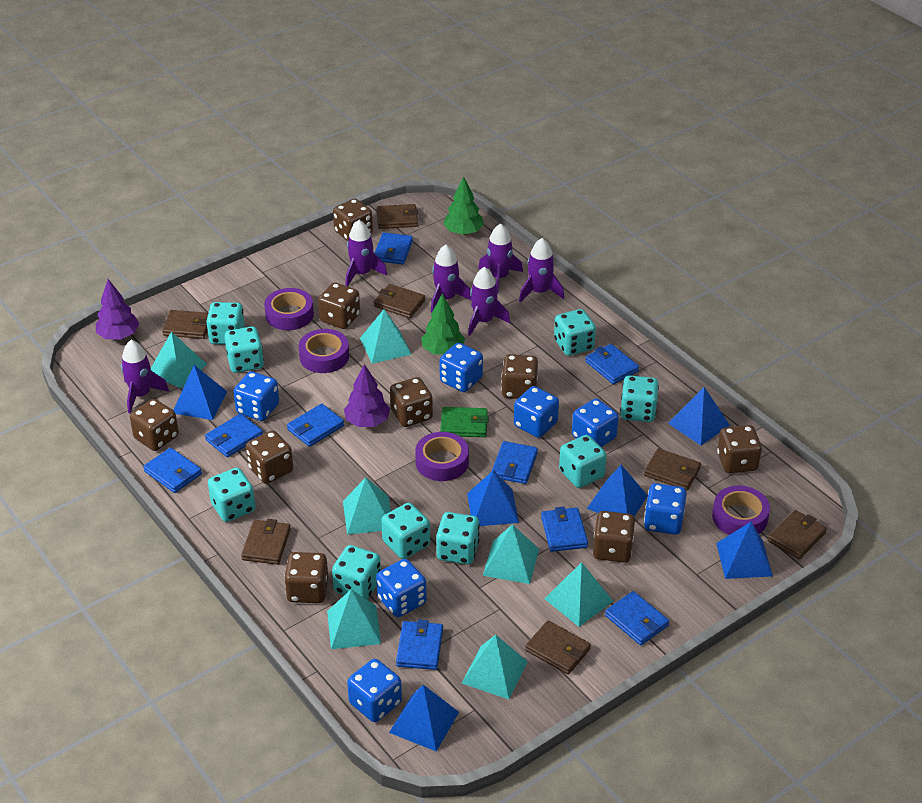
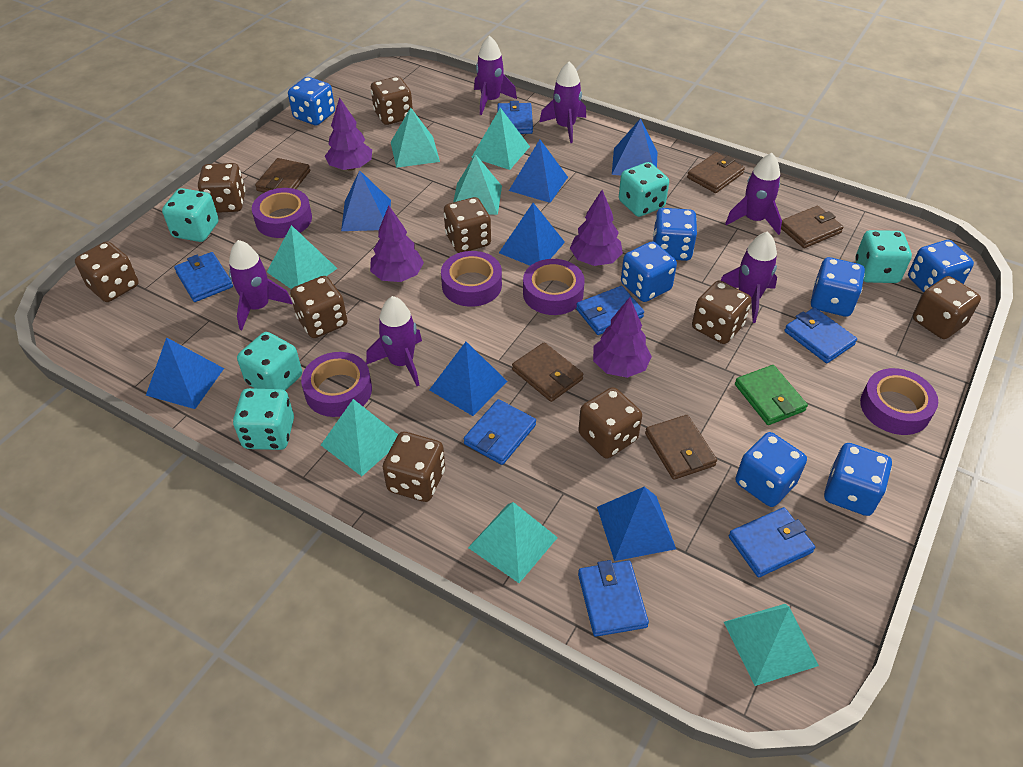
blue pyramid: 6 -> 7
blue wallet: 9 -> 7
brown wallet: 7 -> 5
green tree: 2 -> 0
purple tape: 4 -> 5
purple tree: 2 -> 4
turquoise dice: 9 -> 5

